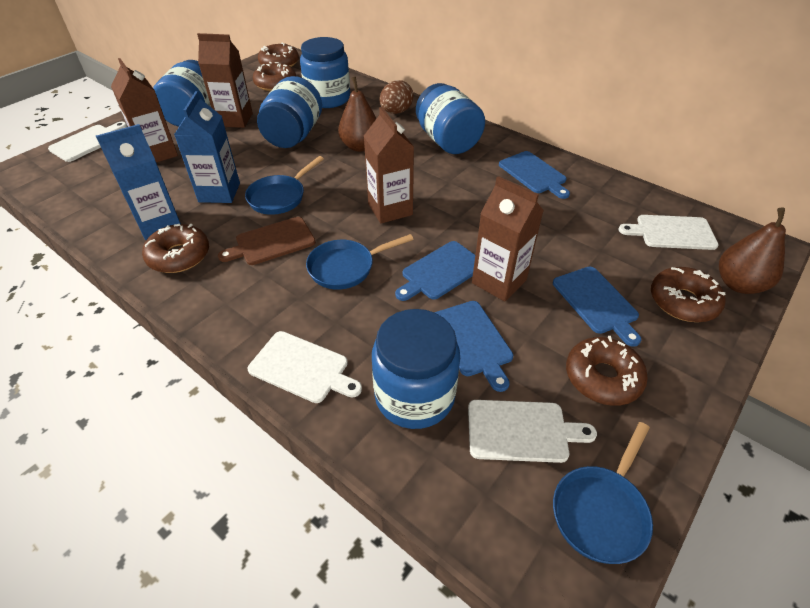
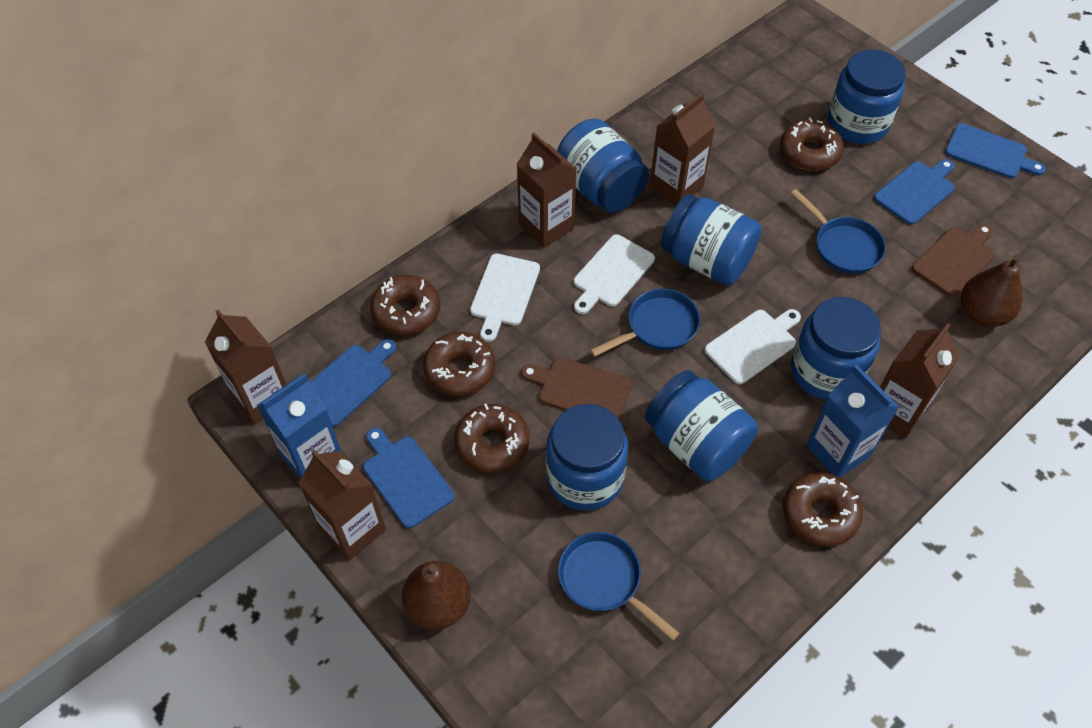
blue jar: 5 -> 6
brown carton: 4 -> 5
brown cutting board: 1 -> 2
brown egg: 1 -> 0
white cutting board: 4 -> 3

